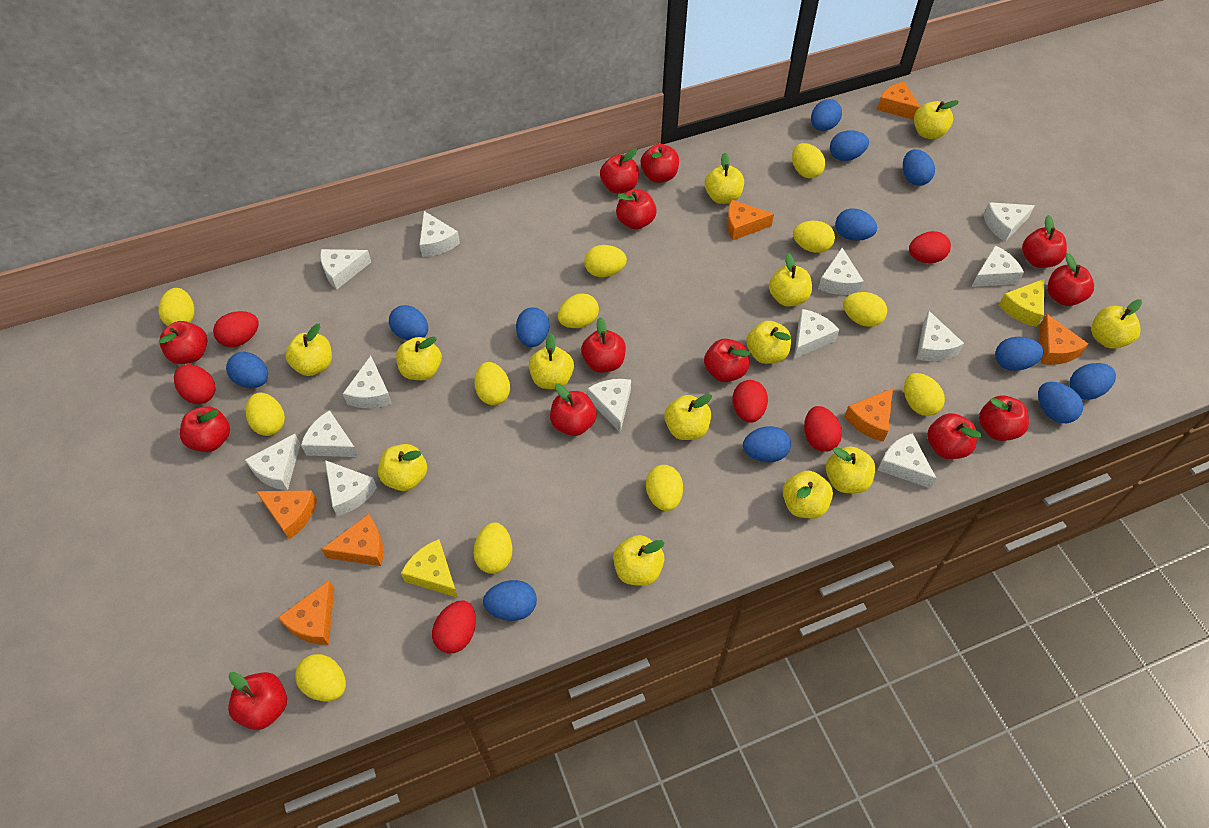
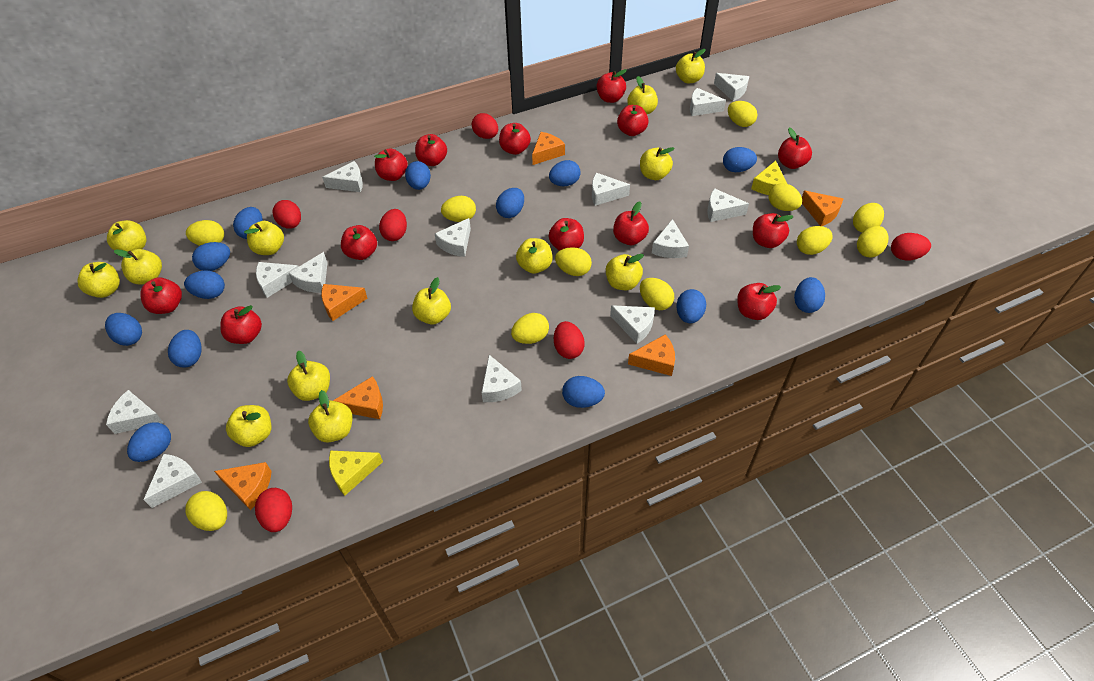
blue egg: 12 -> 13
orange cheese: 7 -> 6
yellow egg: 12 -> 11

